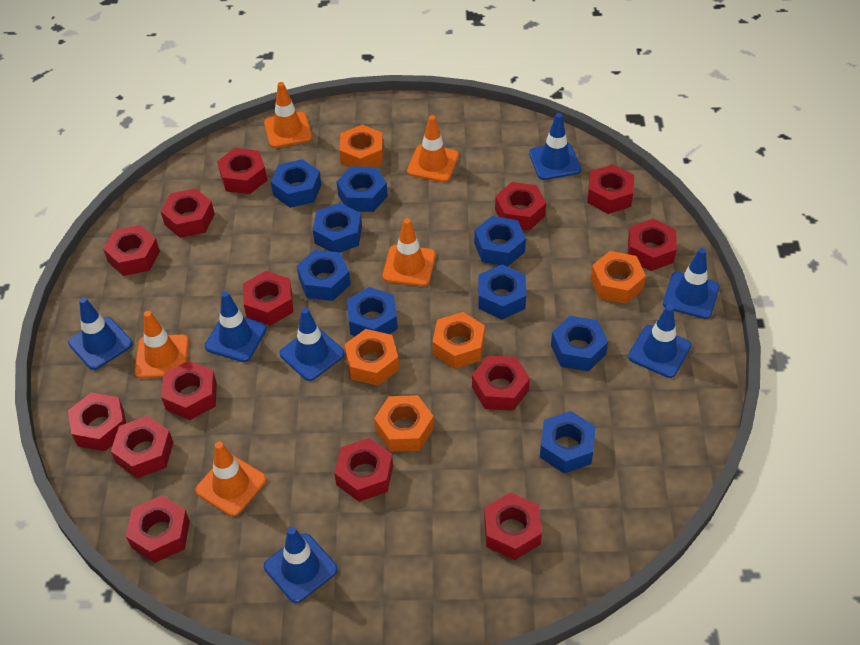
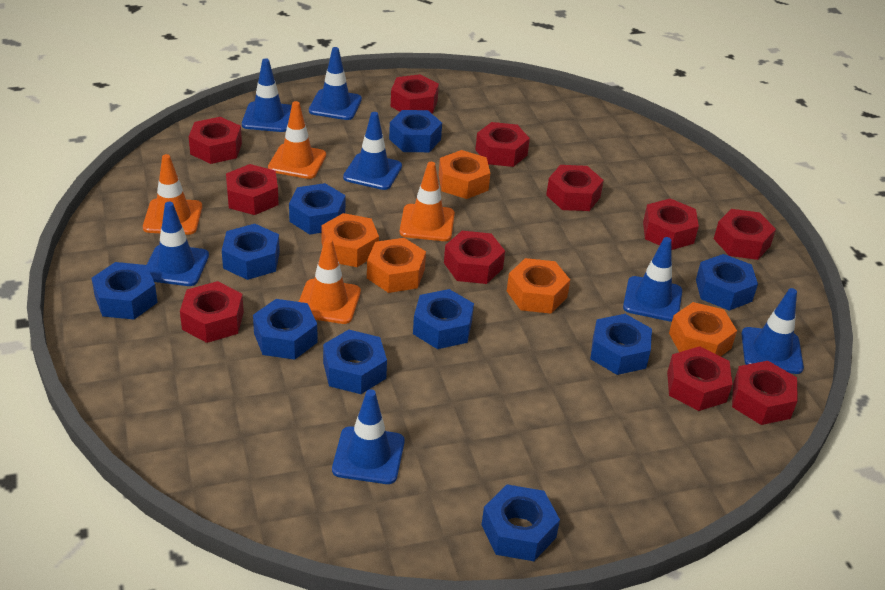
blue nut: 9 -> 10
orange traffic cone: 5 -> 4
red nut: 14 -> 11

